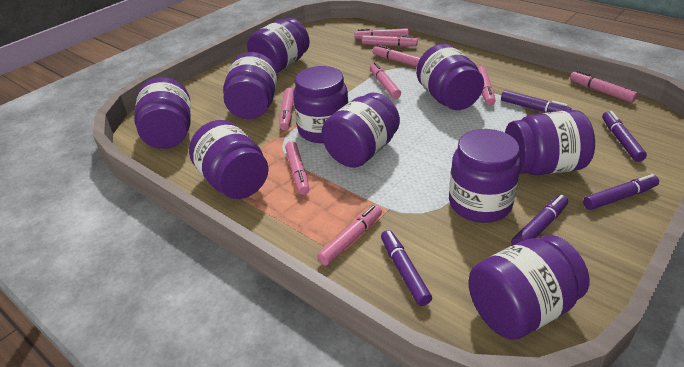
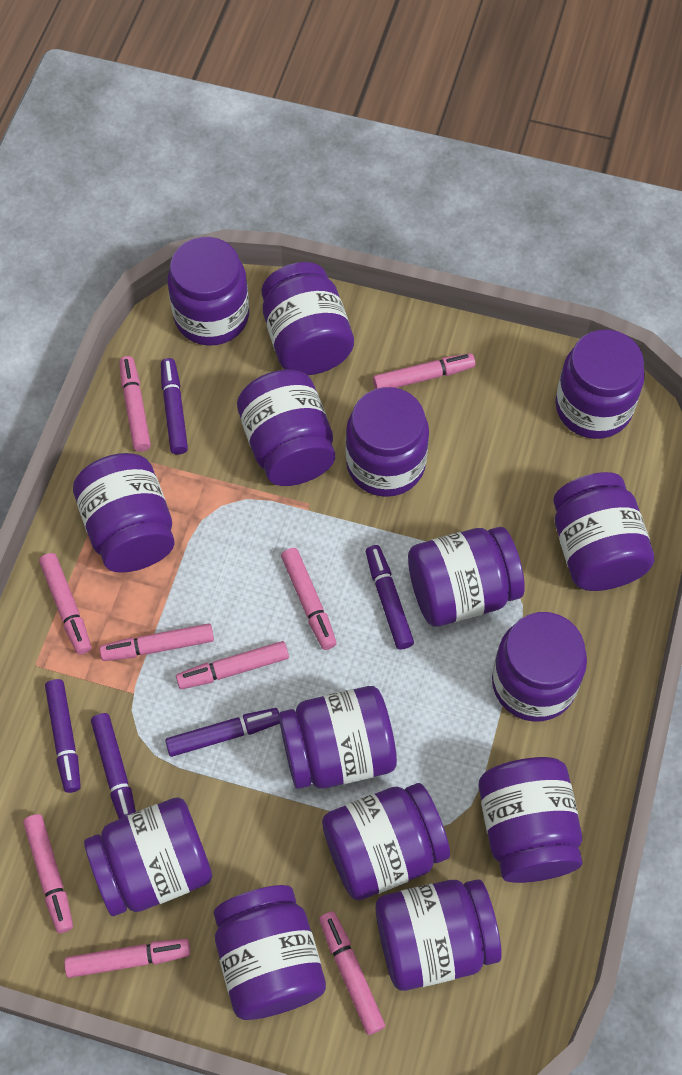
purple jar: 10 -> 15

